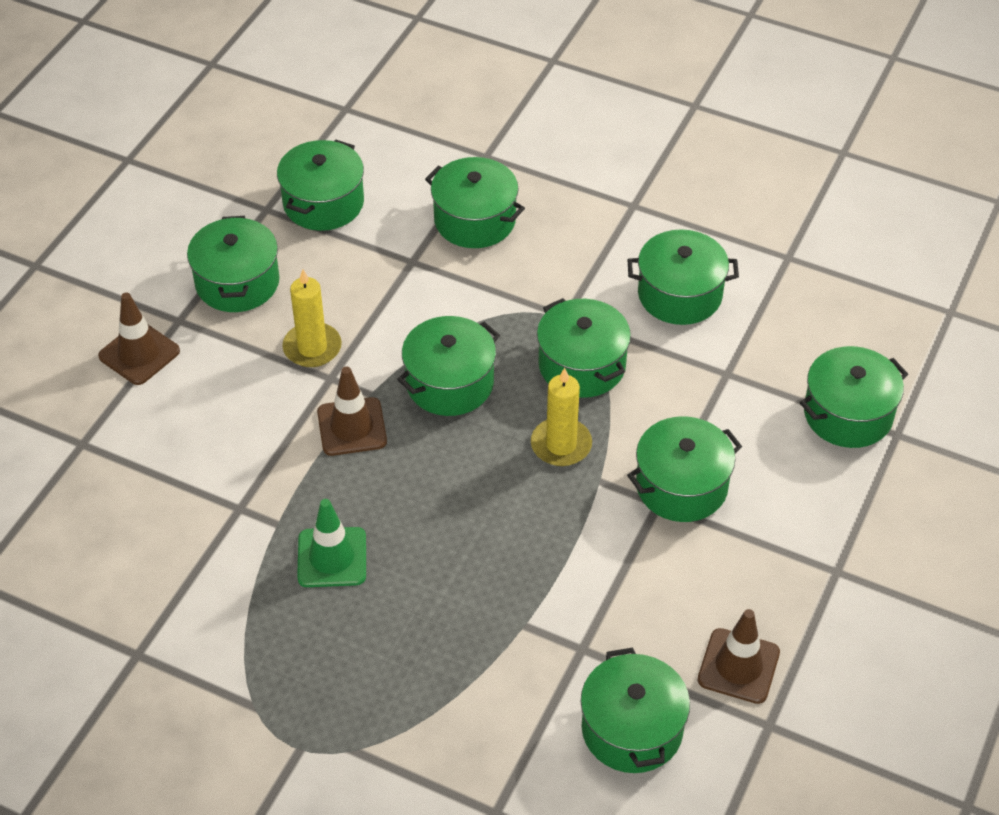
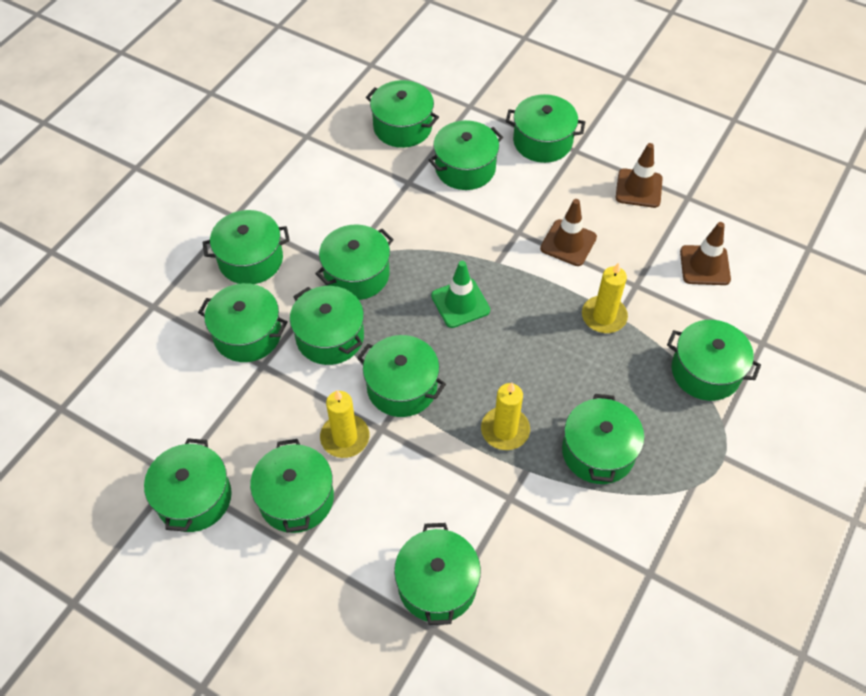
green pot: 9 -> 13
yellow candle: 2 -> 3

